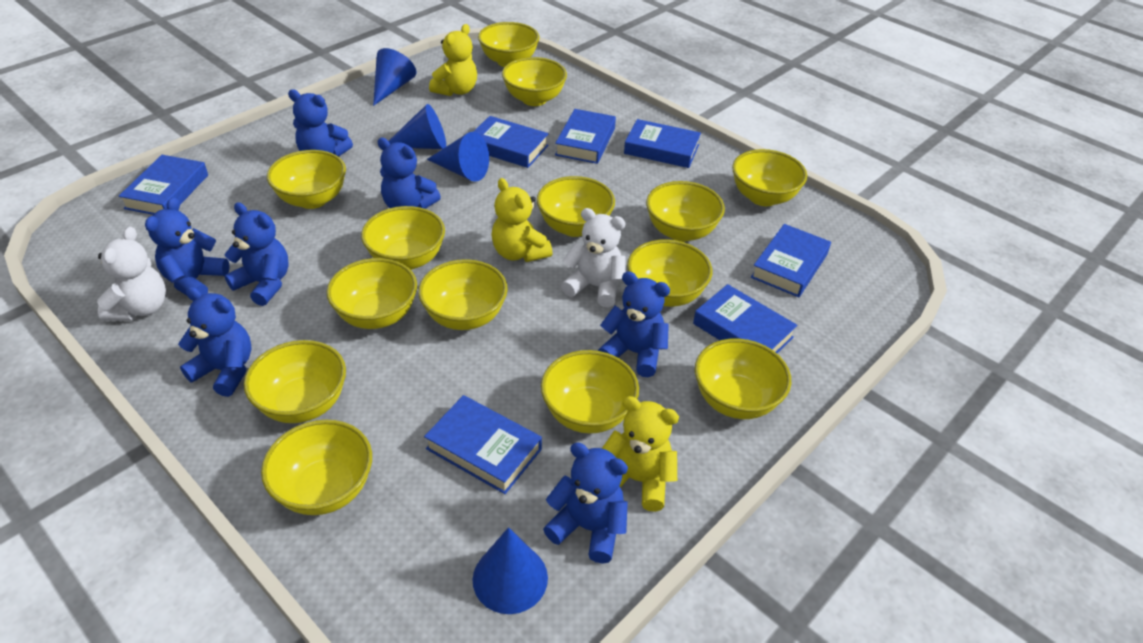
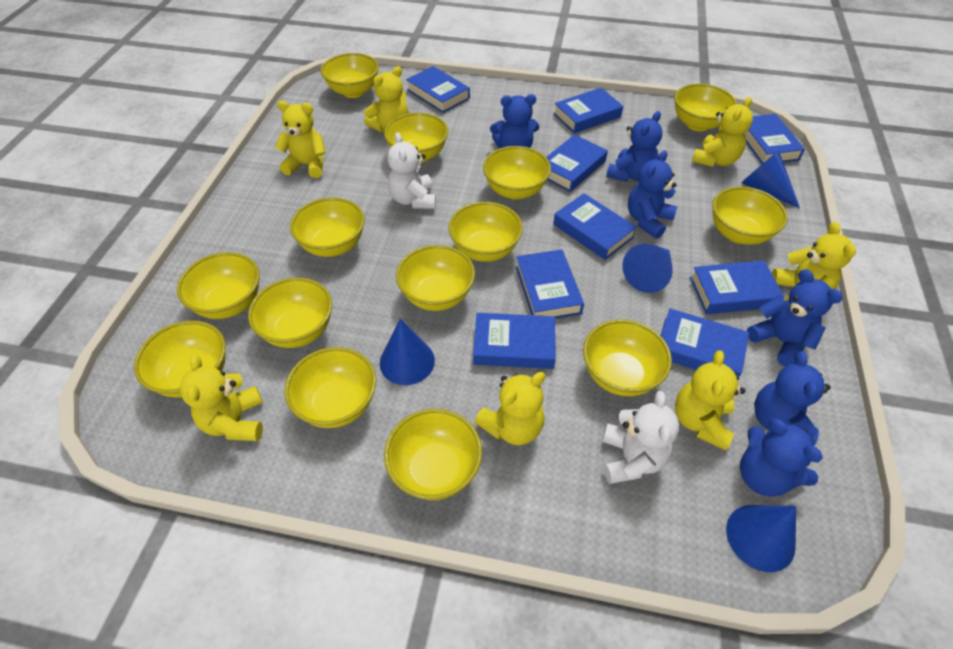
blue book: 7 -> 9
blue teddy bear: 7 -> 6
yellow teddy bear: 3 -> 7

